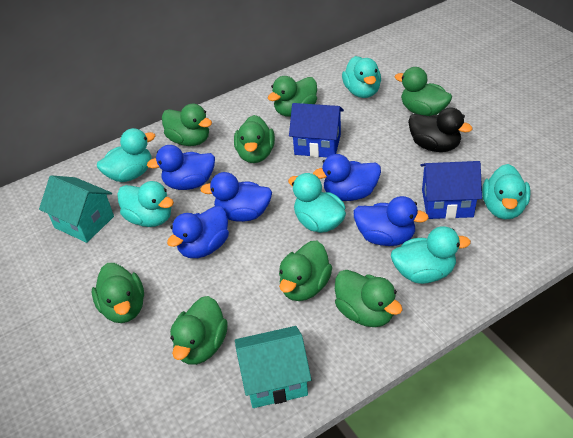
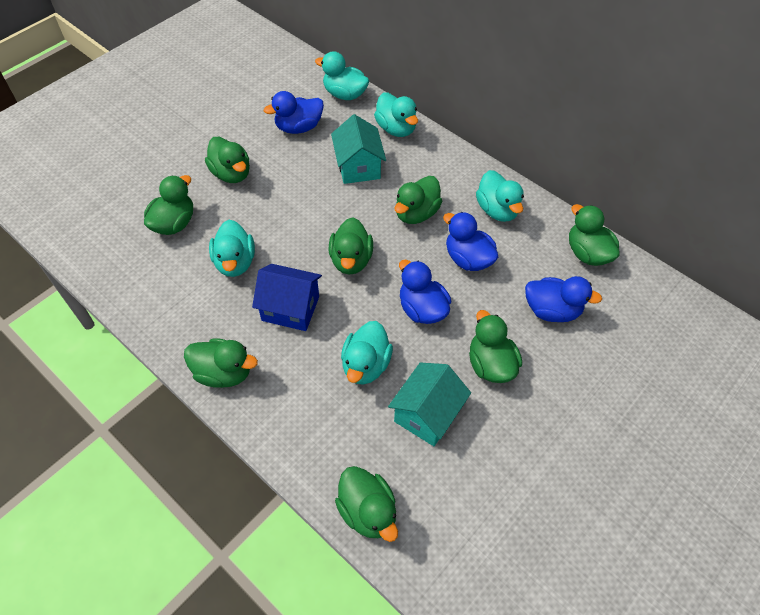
black duck: 1 -> 0
blue duck: 5 -> 4
blue house: 2 -> 1
turquoise duck: 6 -> 5

